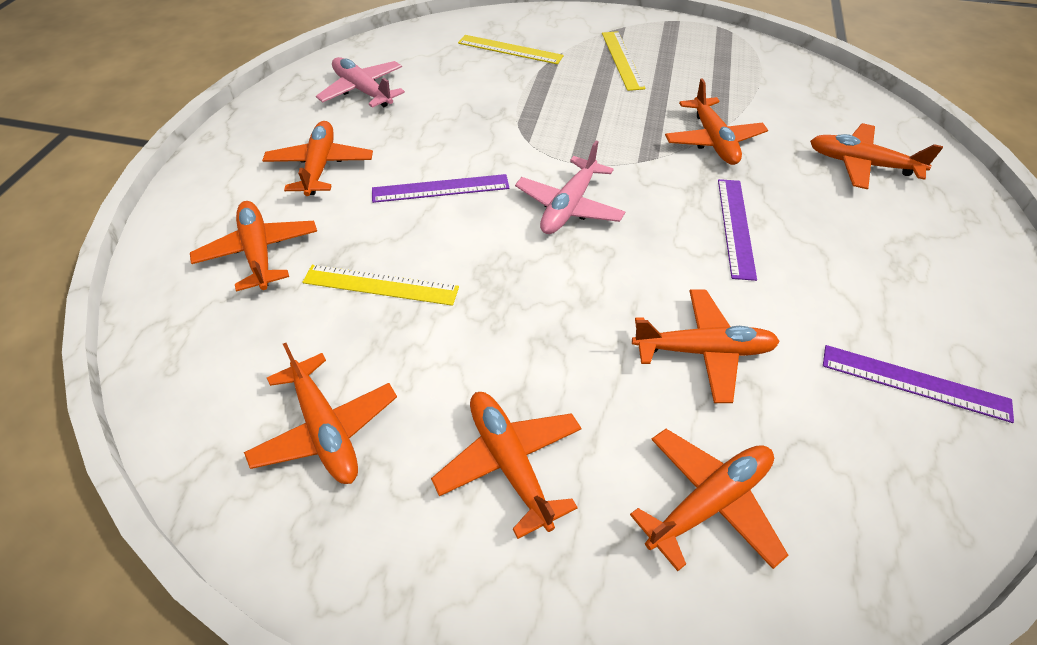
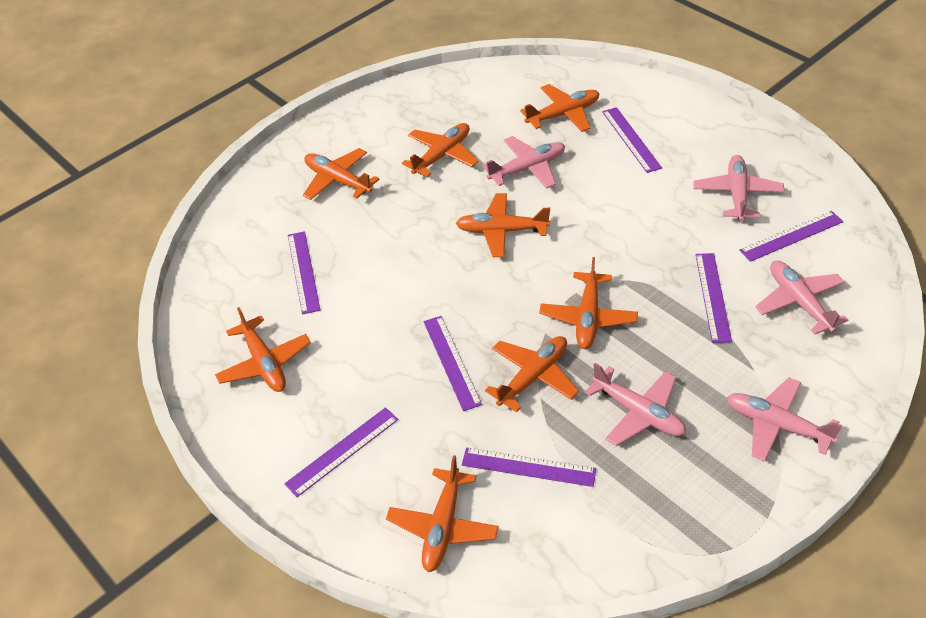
pink plane: 2 -> 5
purple ruler: 3 -> 7
yellow ruler: 3 -> 0

